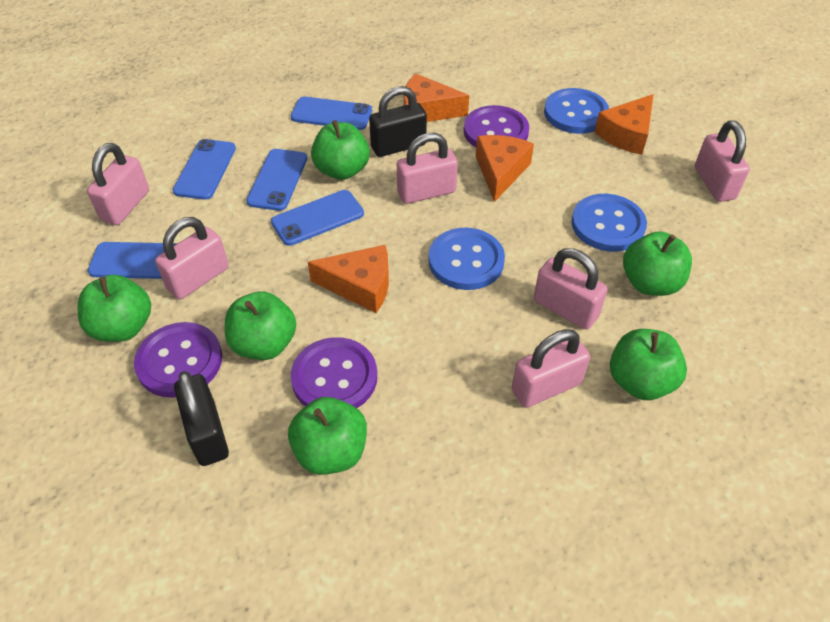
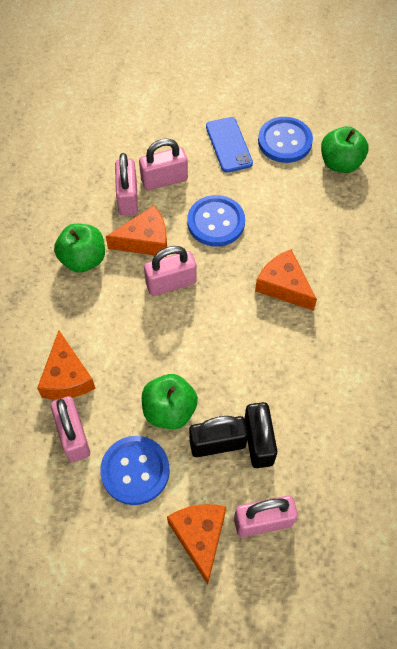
blue phone: 5 -> 1
green apple: 6 -> 3
pink padlock: 6 -> 5
purple button: 3 -> 0

